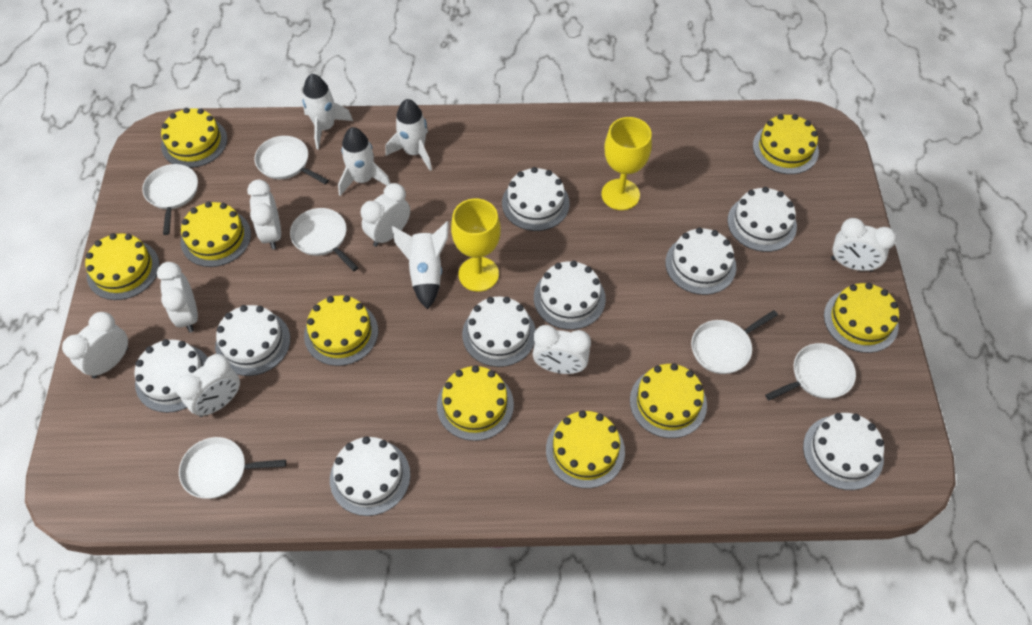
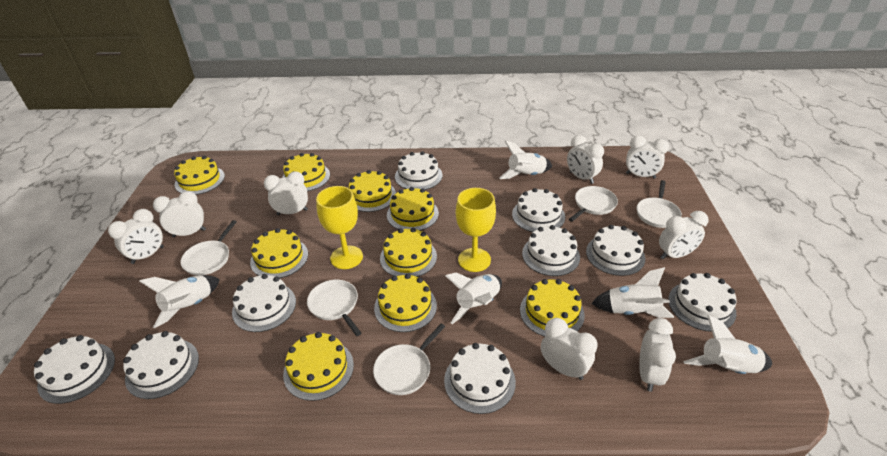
white clock: 7 -> 8
white pan: 6 -> 5
white rocket: 4 -> 5

